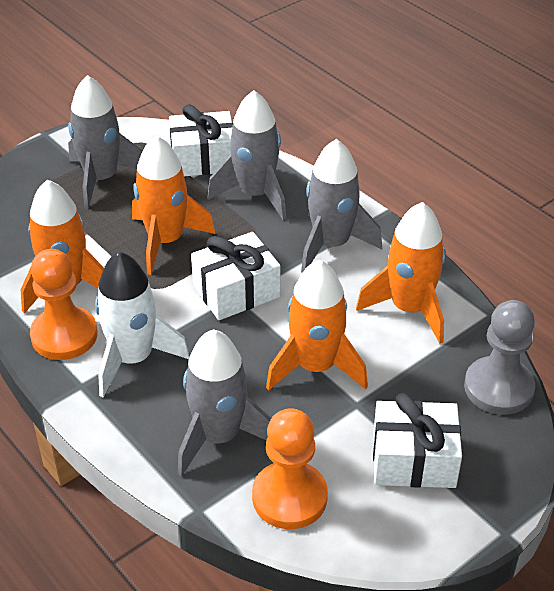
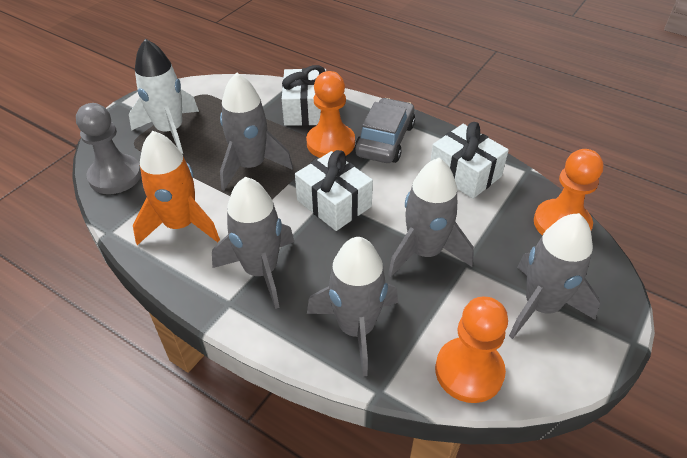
grey car: 0 -> 1
grey rocket: 4 -> 5
orange pawn: 2 -> 3
orange rocket: 4 -> 1

